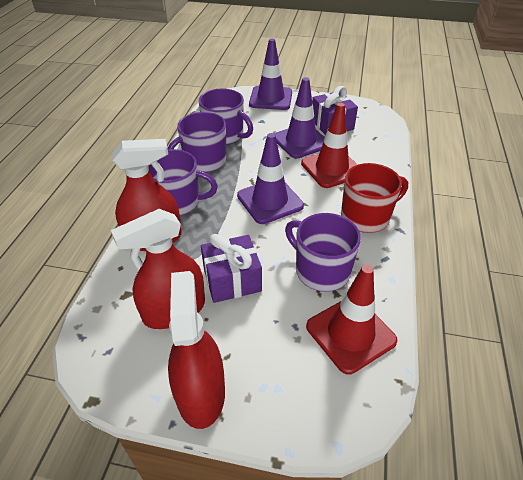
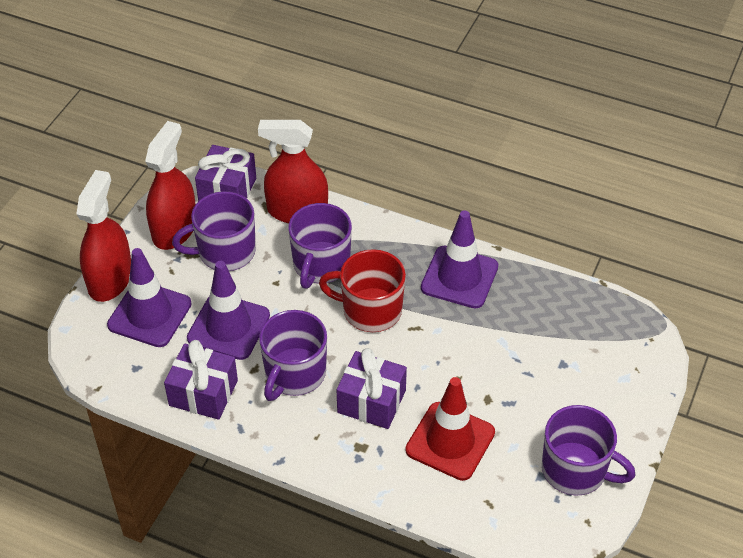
purple gift: 2 -> 3
red traffic cone: 2 -> 1

